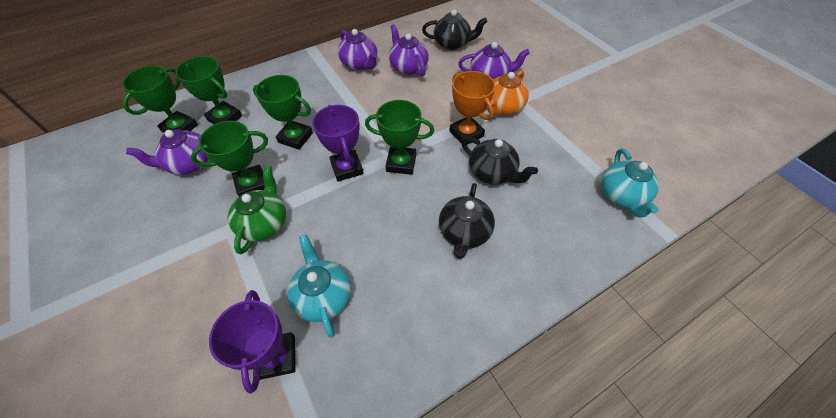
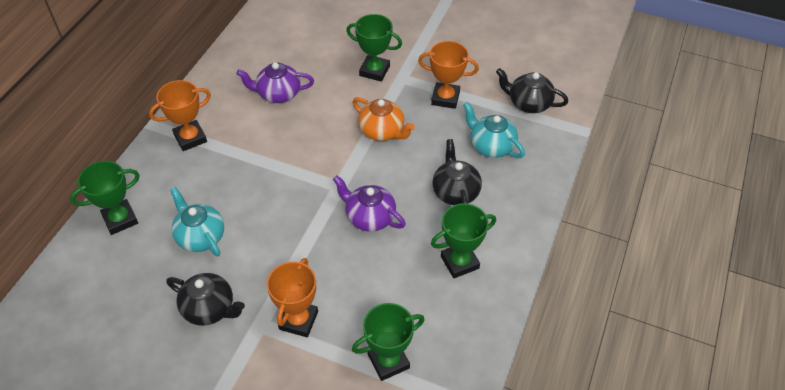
green teapot: 1 -> 0
green trophy: 5 -> 4
orange trophy: 1 -> 3
purple teapot: 4 -> 2
purple trophy: 2 -> 0

